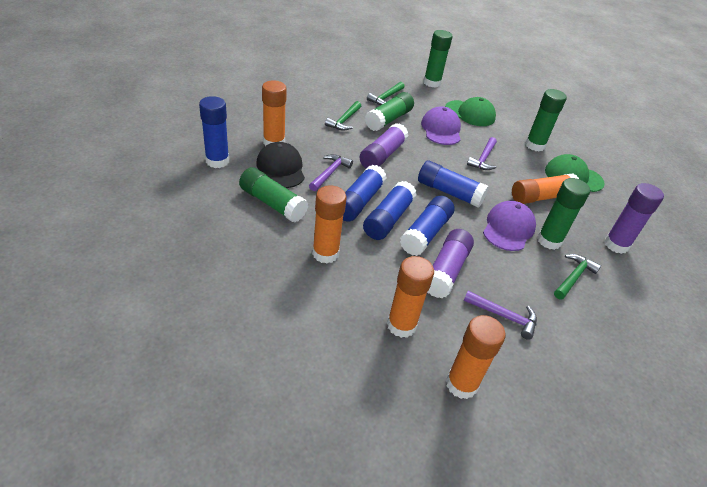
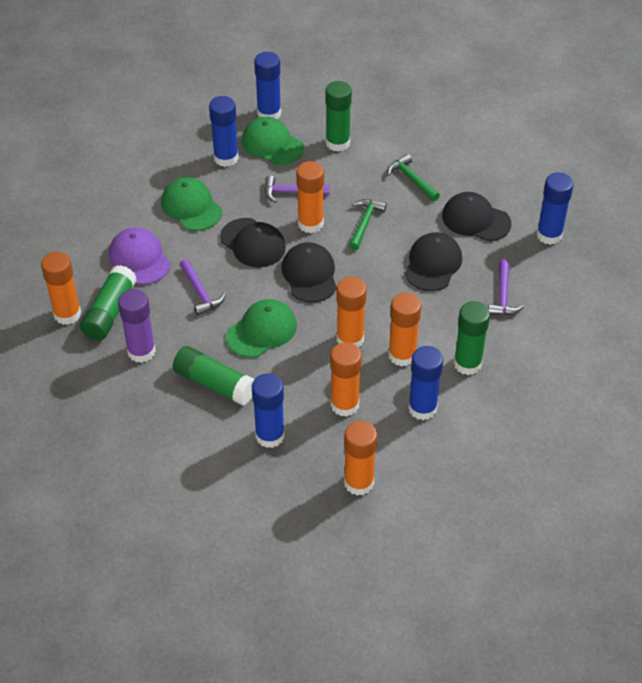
black cap: 1 -> 4
green cap: 2 -> 3
green glue stick: 5 -> 4
green hammer: 3 -> 2
orange glue stick: 5 -> 6
purple cap: 2 -> 1
purple glue stick: 3 -> 1

